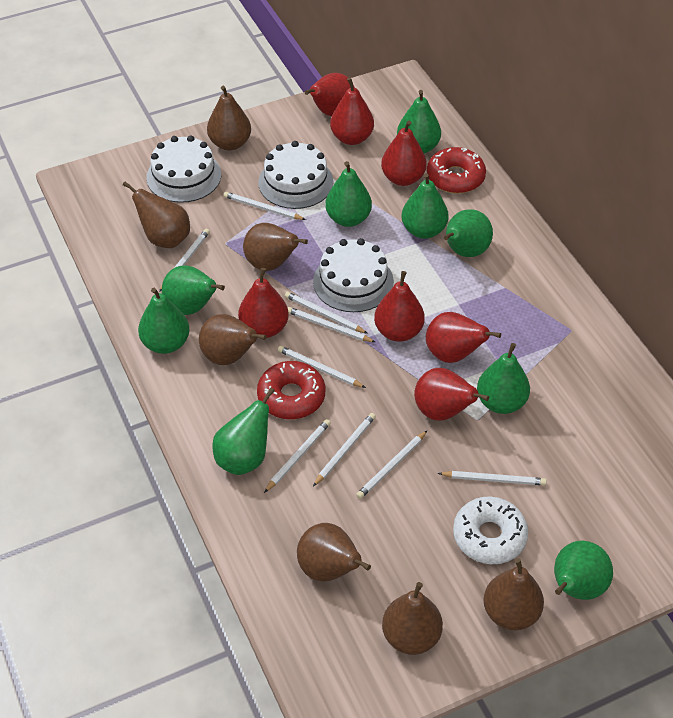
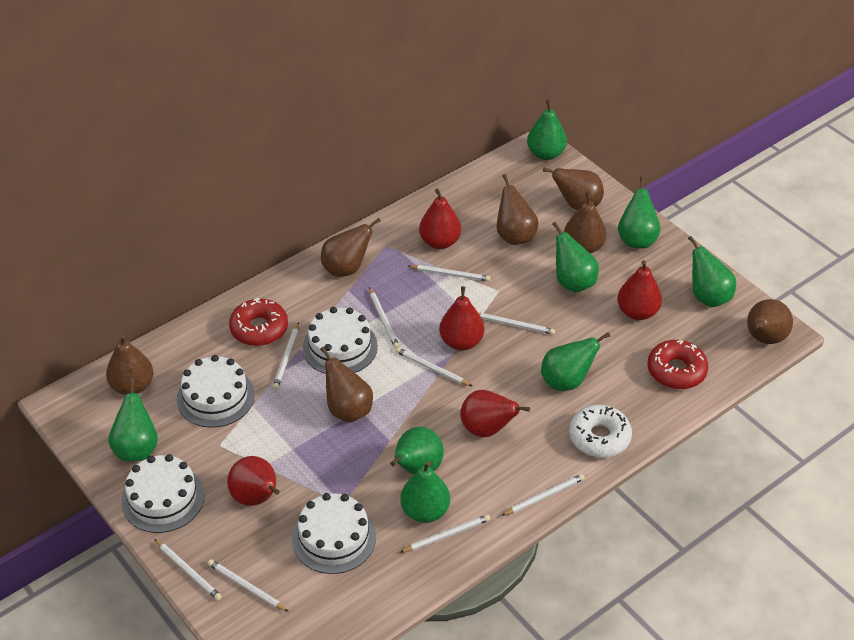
green pear: 9 -> 8
red pear: 7 -> 5
white cake: 3 -> 4

